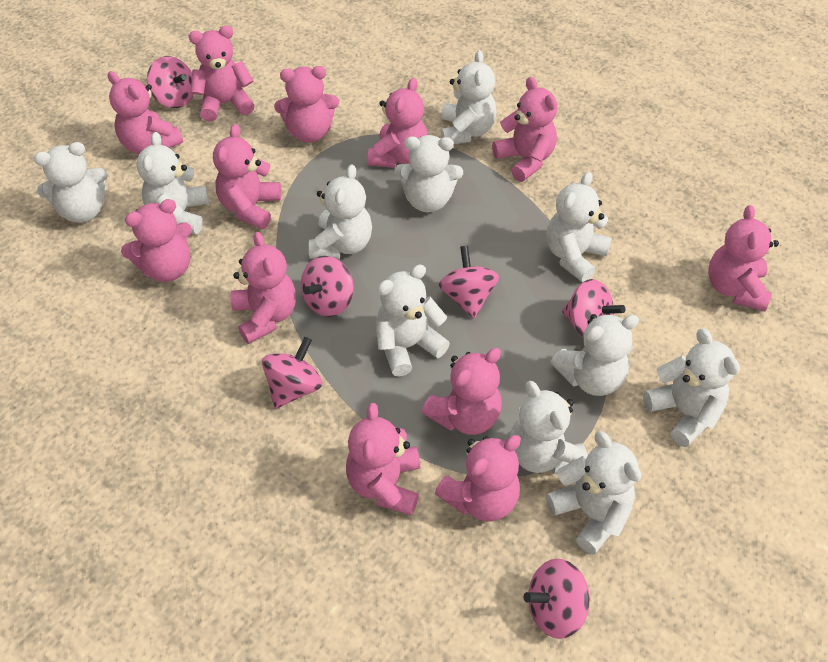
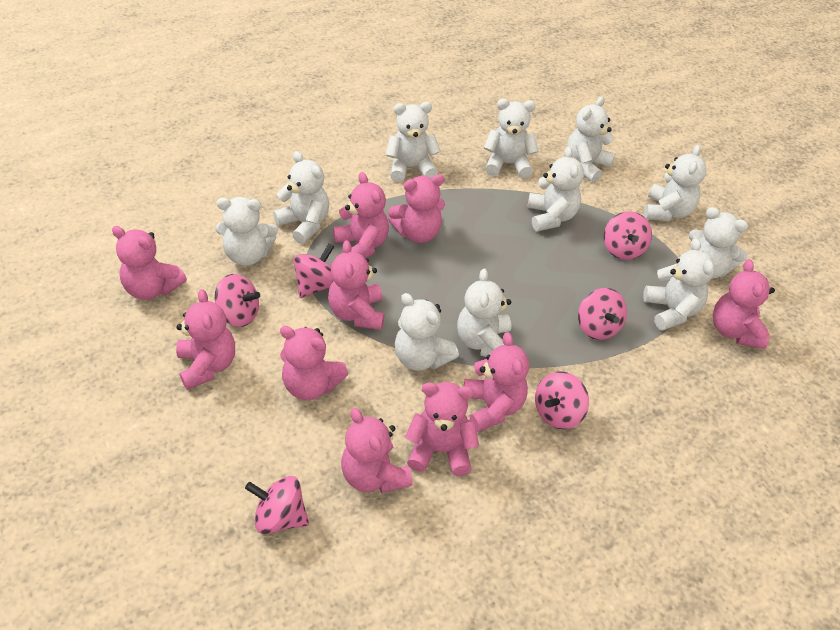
pink teddy bear: 12 -> 10

